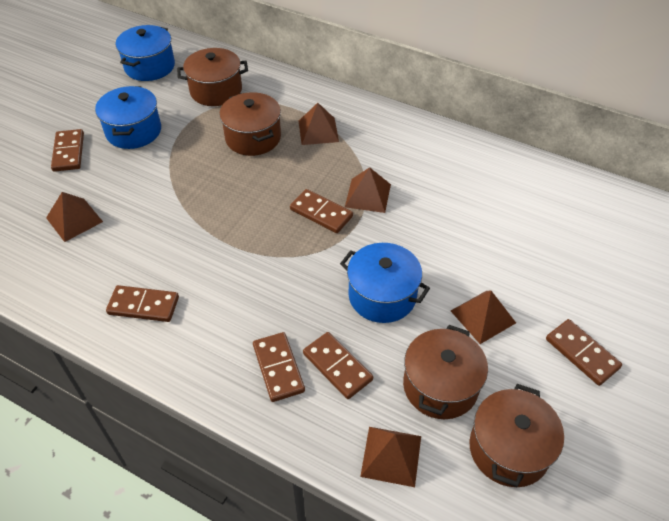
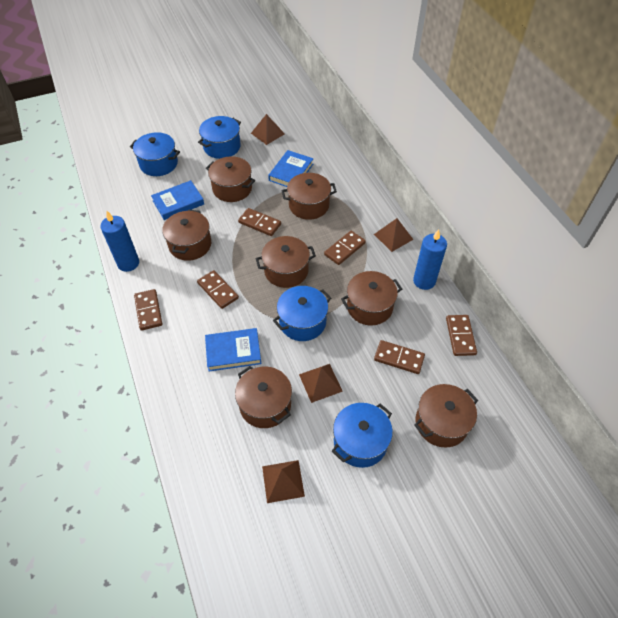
blue book: 0 -> 3
blue candle: 0 -> 2
blue pot: 3 -> 4
brown pot: 4 -> 7
brown pyramid: 5 -> 4

